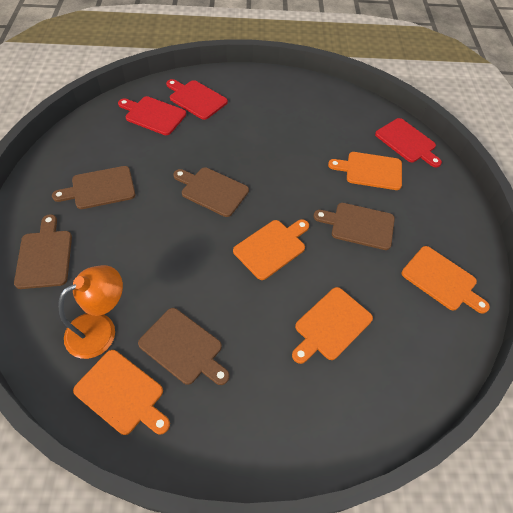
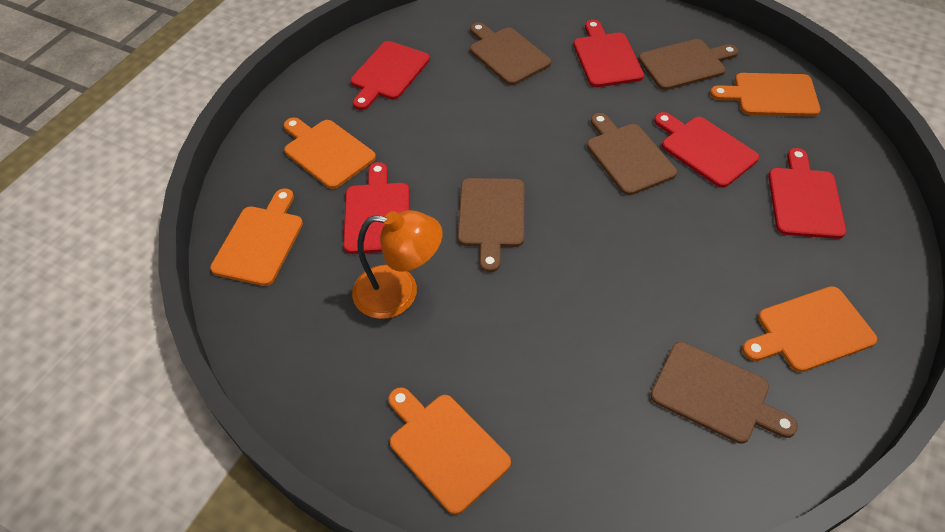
red cutting board: 3 -> 5

